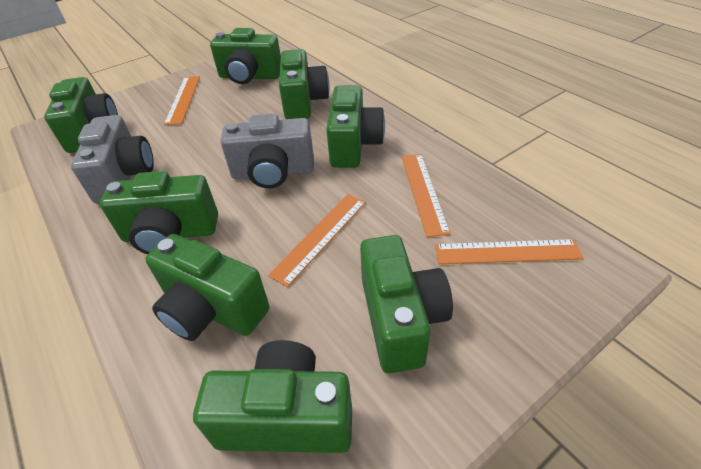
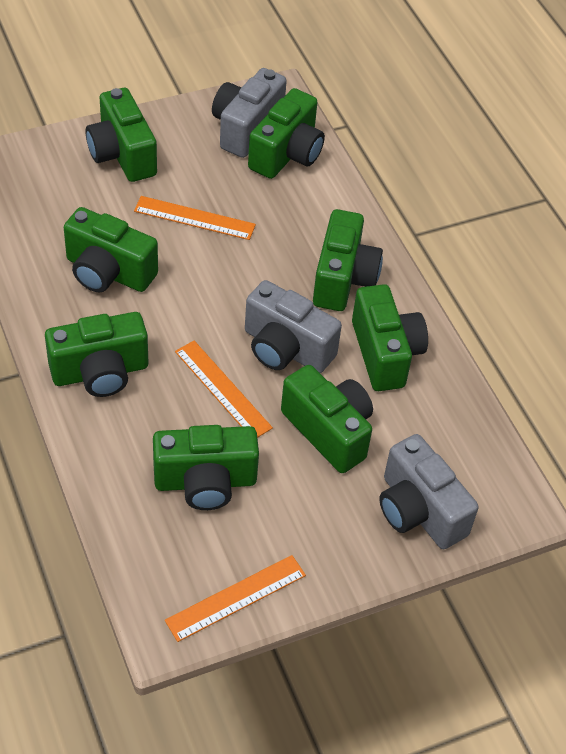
grey camera: 2 -> 3
orange ruler: 4 -> 3

